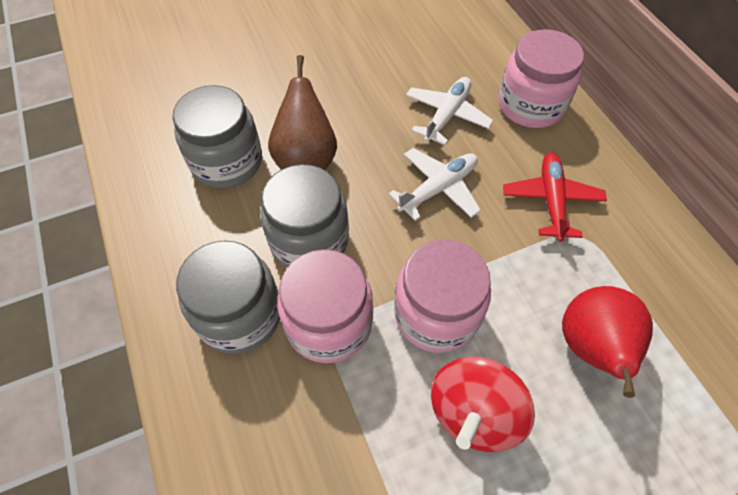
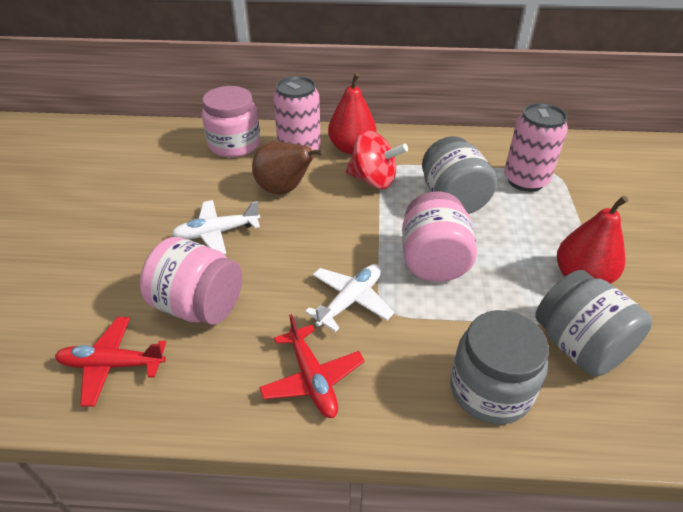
pink can: 0 -> 2
red pear: 1 -> 2
red plane: 1 -> 2

